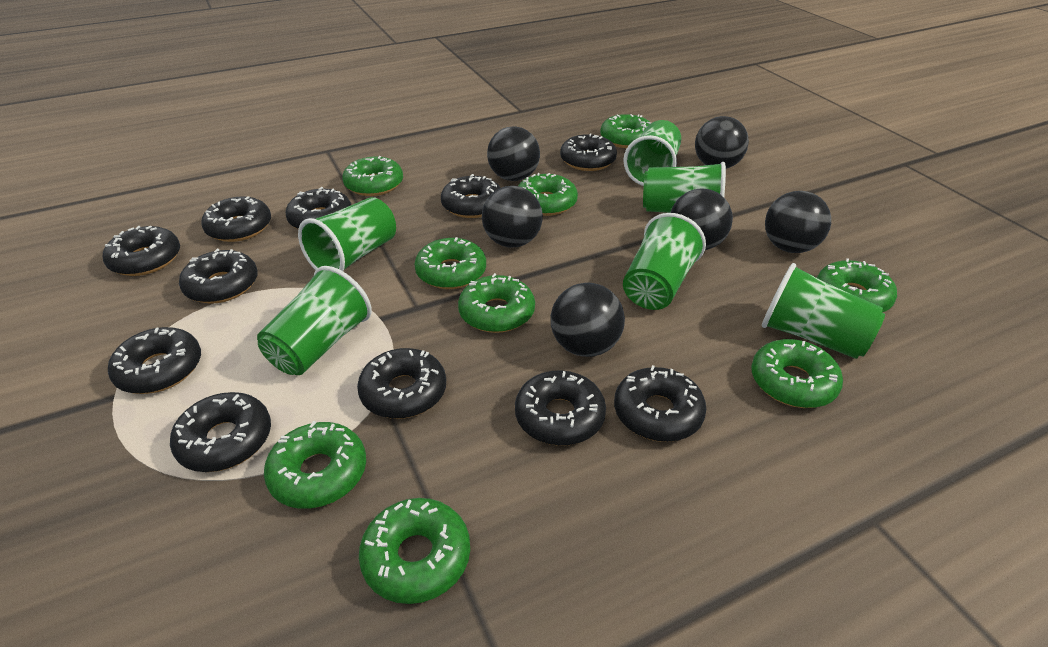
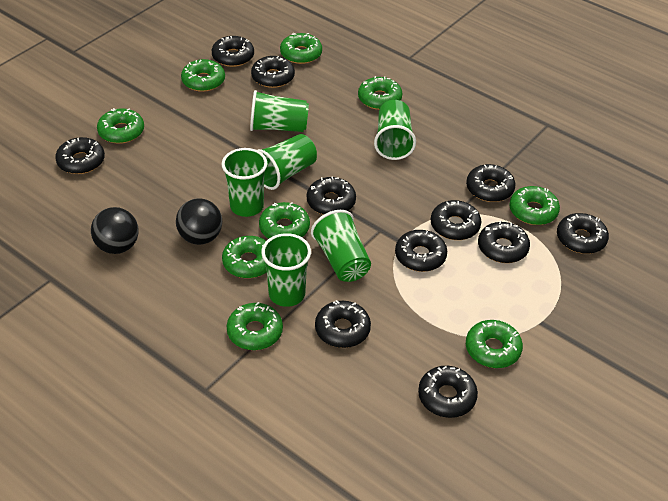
black ball: 6 -> 2

